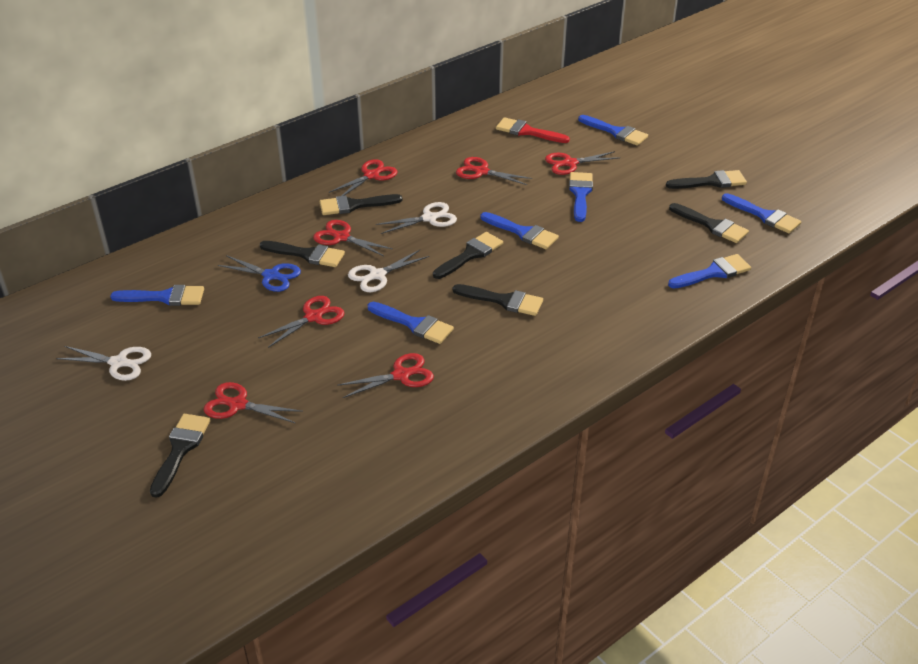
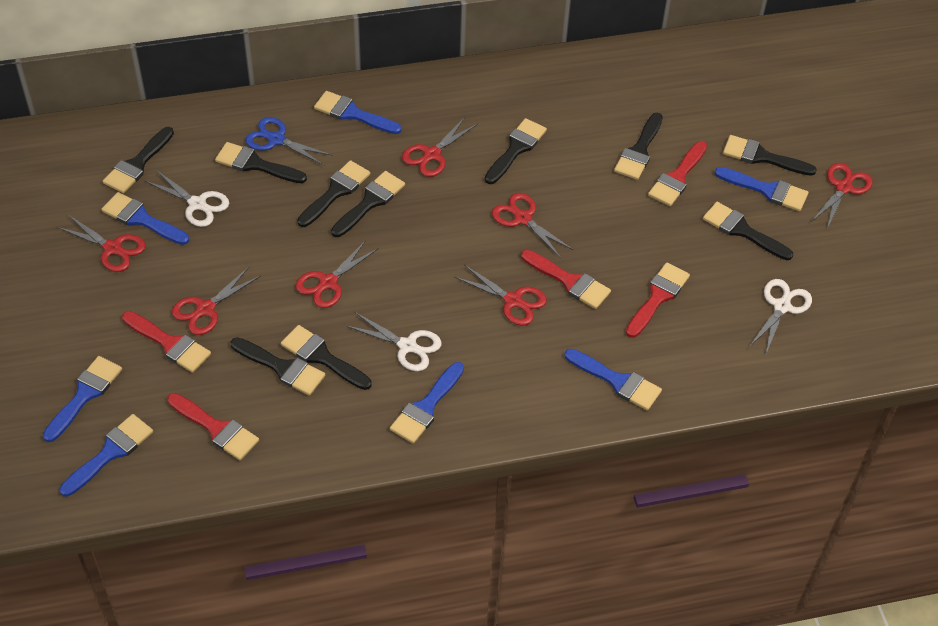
black brush: 7 -> 10
red brush: 1 -> 5

